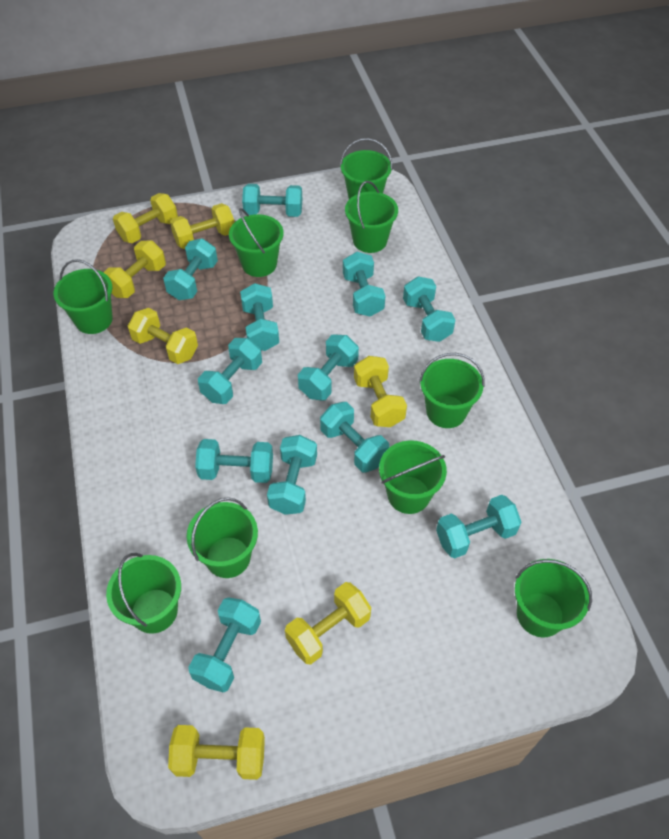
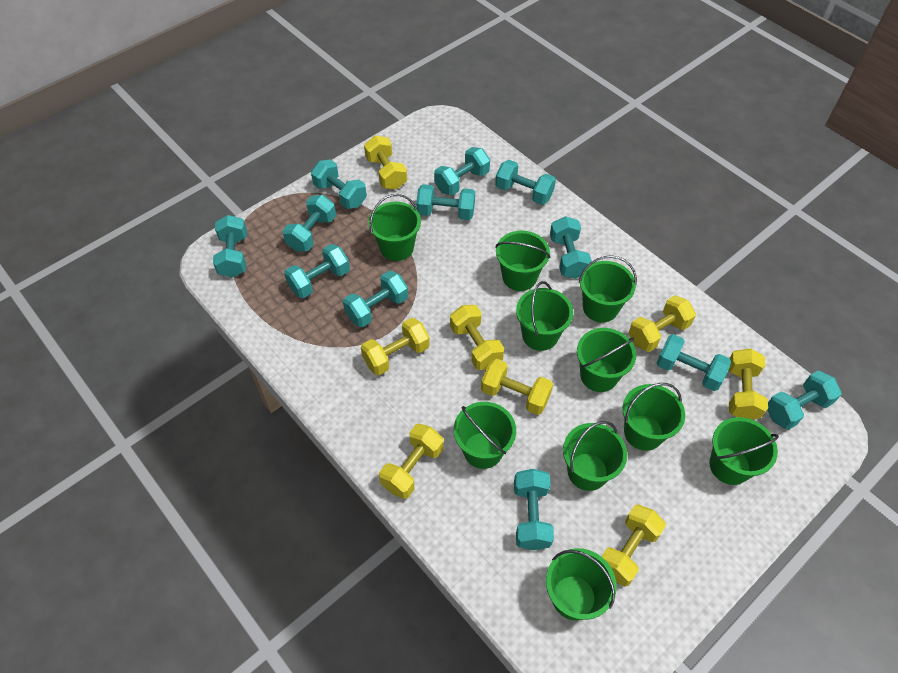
green bucket: 9 -> 10
yellow dumbbell: 7 -> 8

